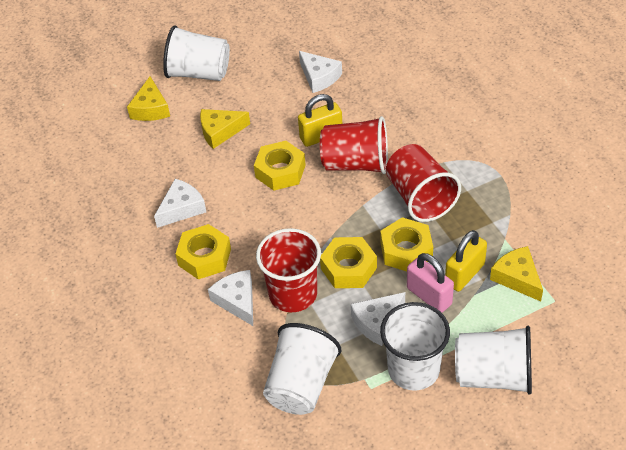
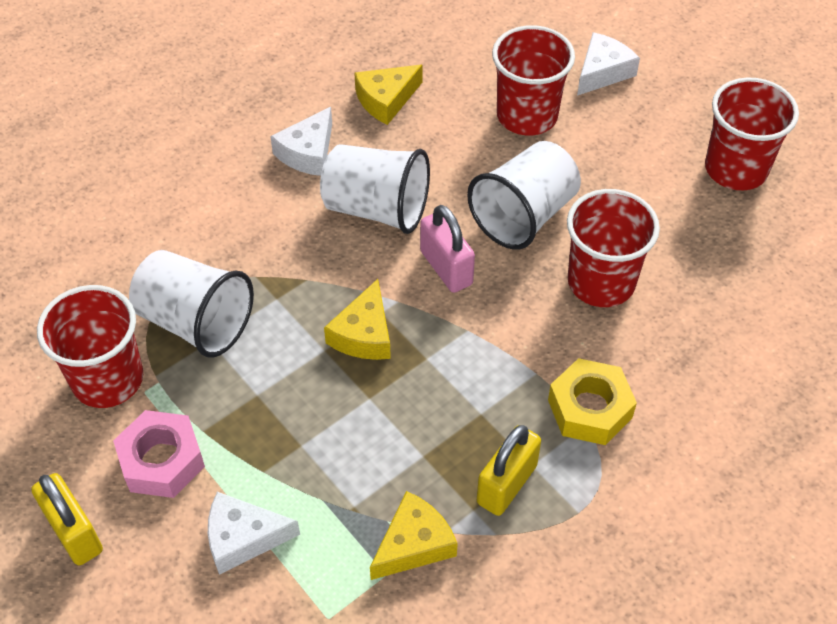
pink nut: 0 -> 1
red cup: 3 -> 4
white cheese: 4 -> 3
white cup: 4 -> 3
yellow nut: 4 -> 1

